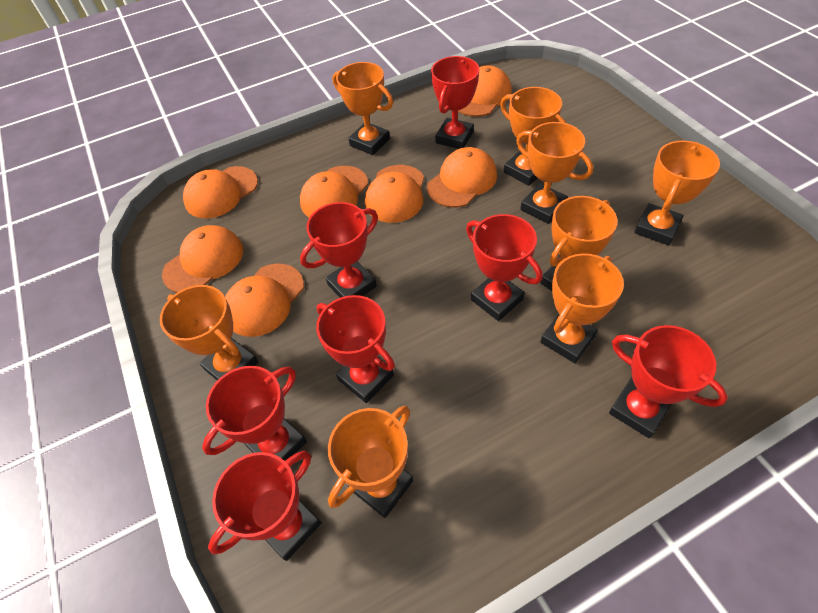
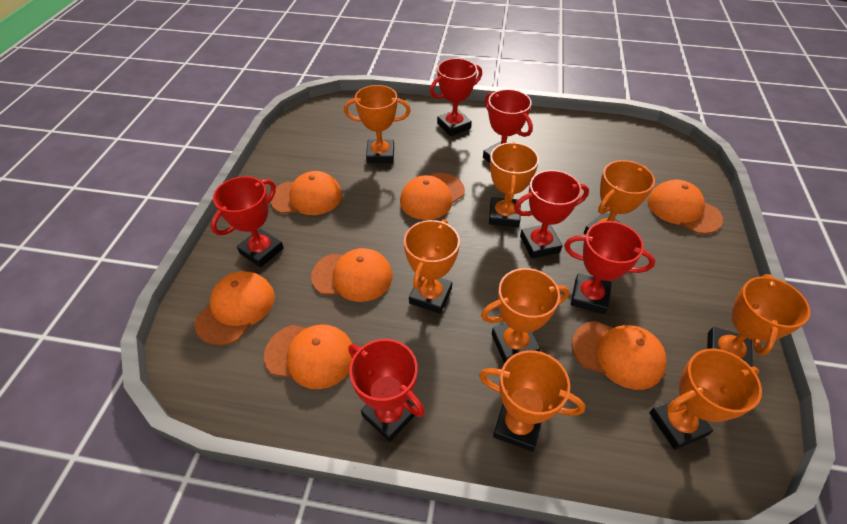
red trophy: 7 -> 6

